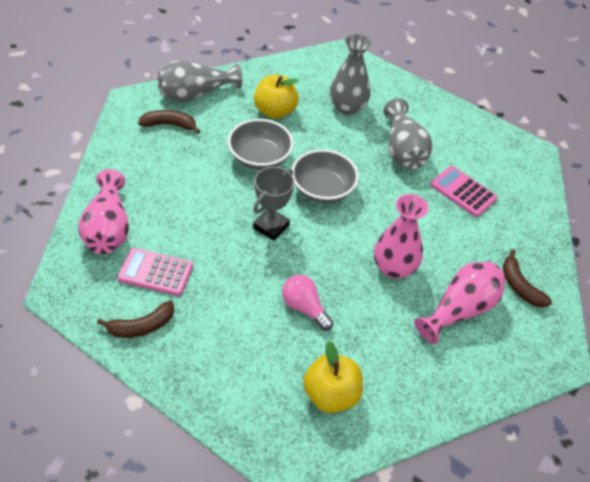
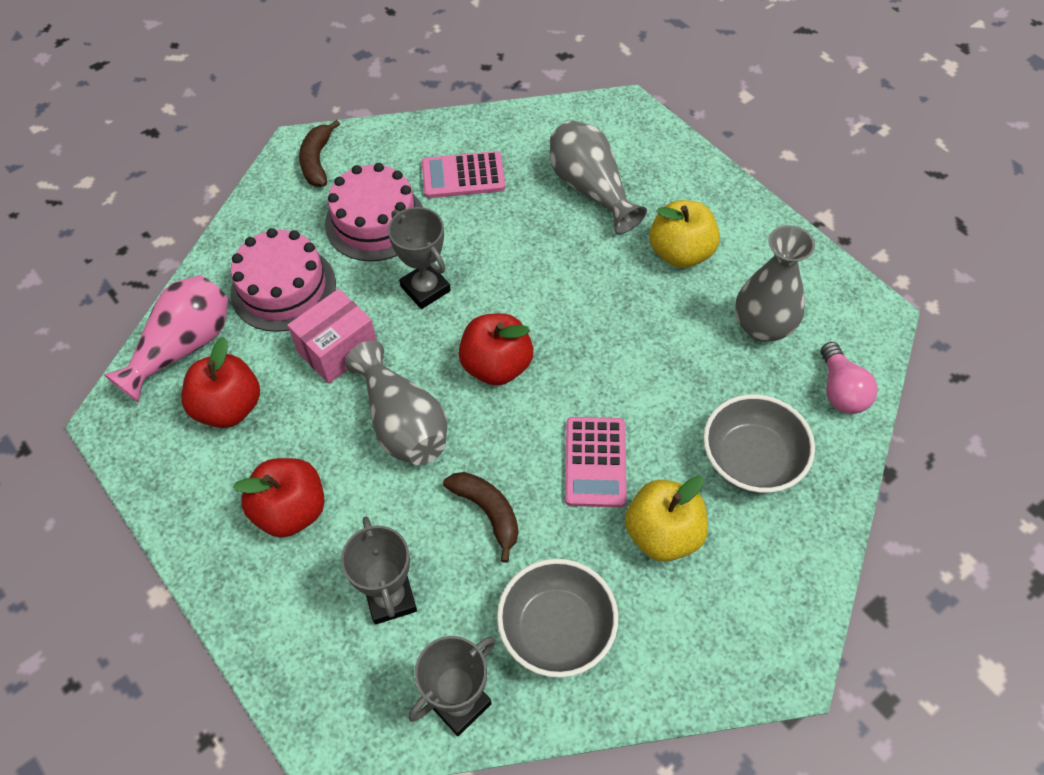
brown banana: 3 -> 2
grey trophy: 1 -> 3
pink box: 0 -> 1
pink cake: 0 -> 2
pink vase: 3 -> 1
red apple: 0 -> 3

